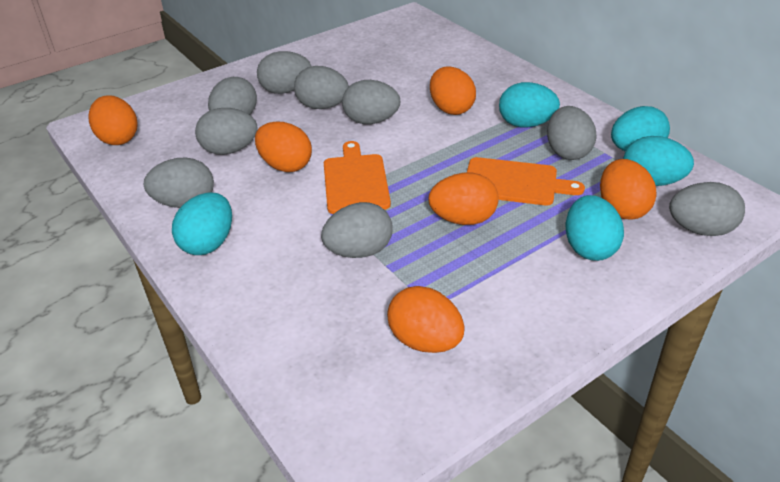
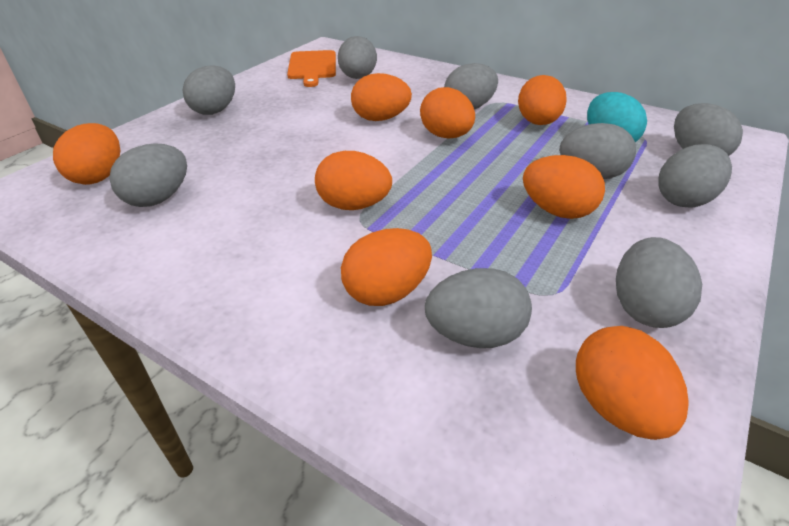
orange cutting board: 2 -> 1
orange egg: 6 -> 8
turquoise egg: 5 -> 1

